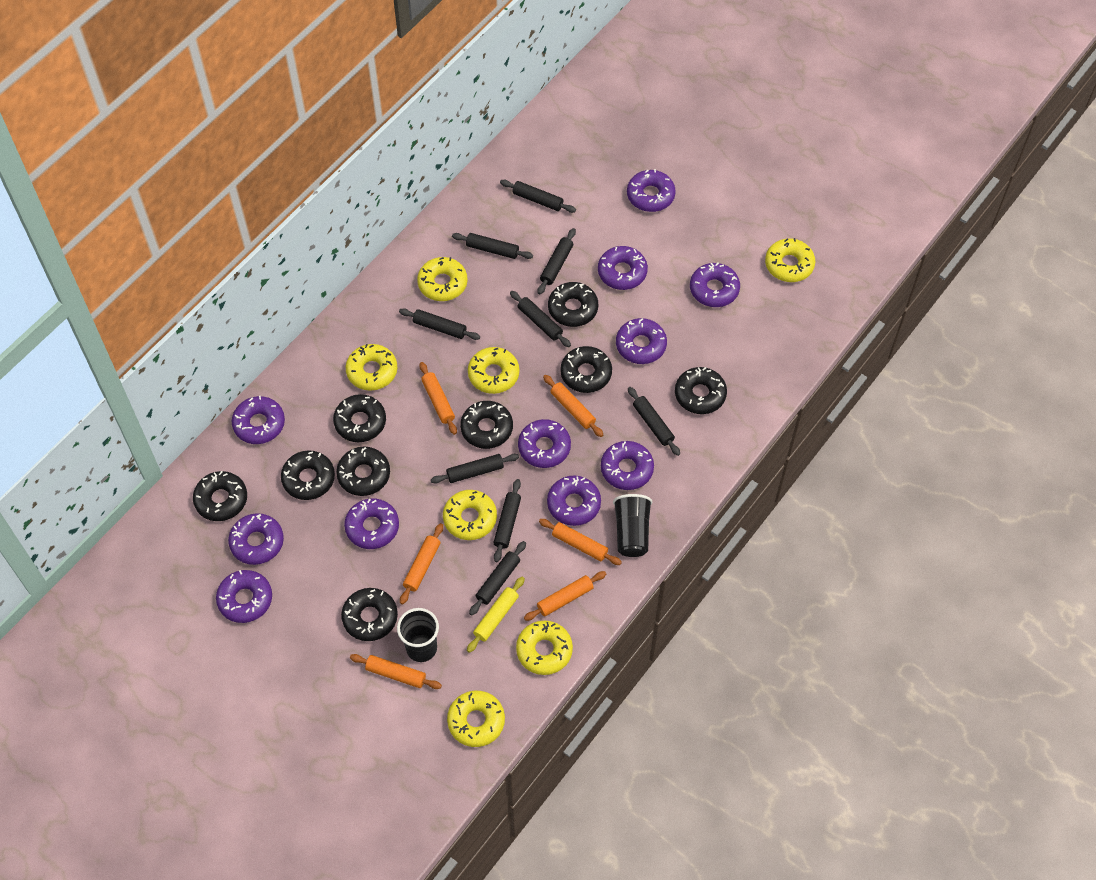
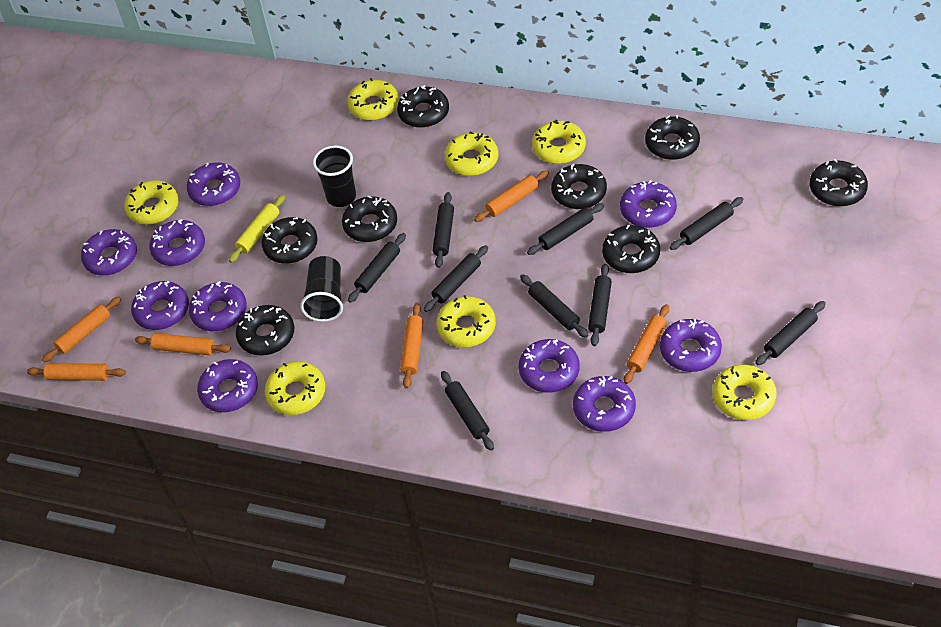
black donut: 9 -> 8
purple donut: 11 -> 10

